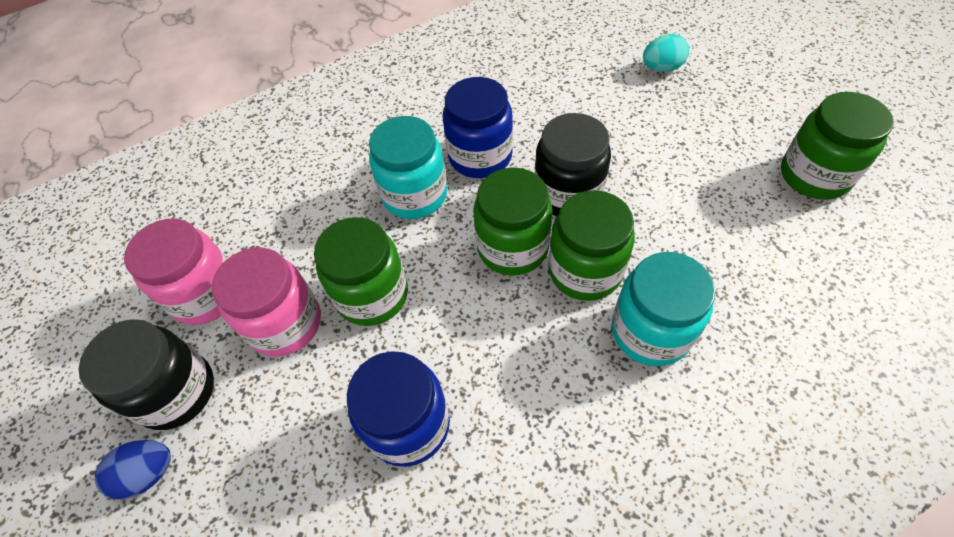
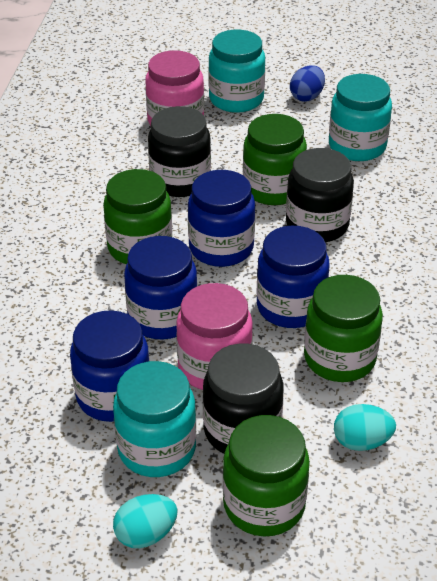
black jar: 2 -> 3
blue jar: 2 -> 4
turquoise egg: 1 -> 2
turquoise jar: 2 -> 3

